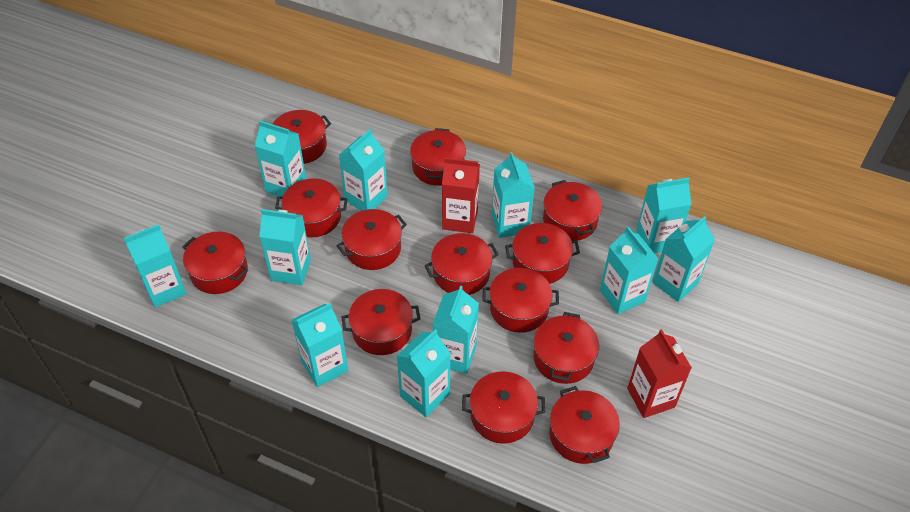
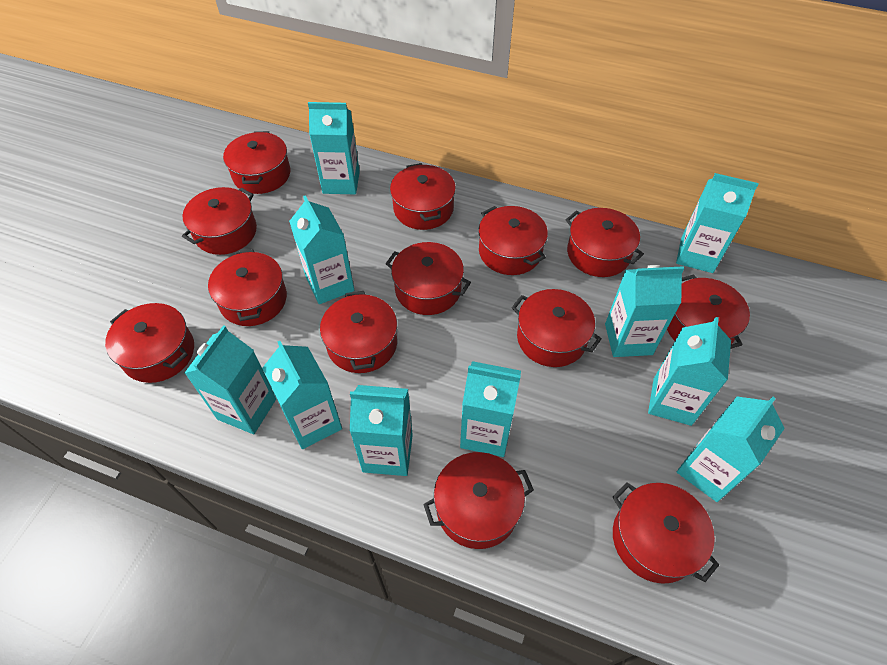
red carton: 2 -> 0
turquoise carton: 11 -> 10

